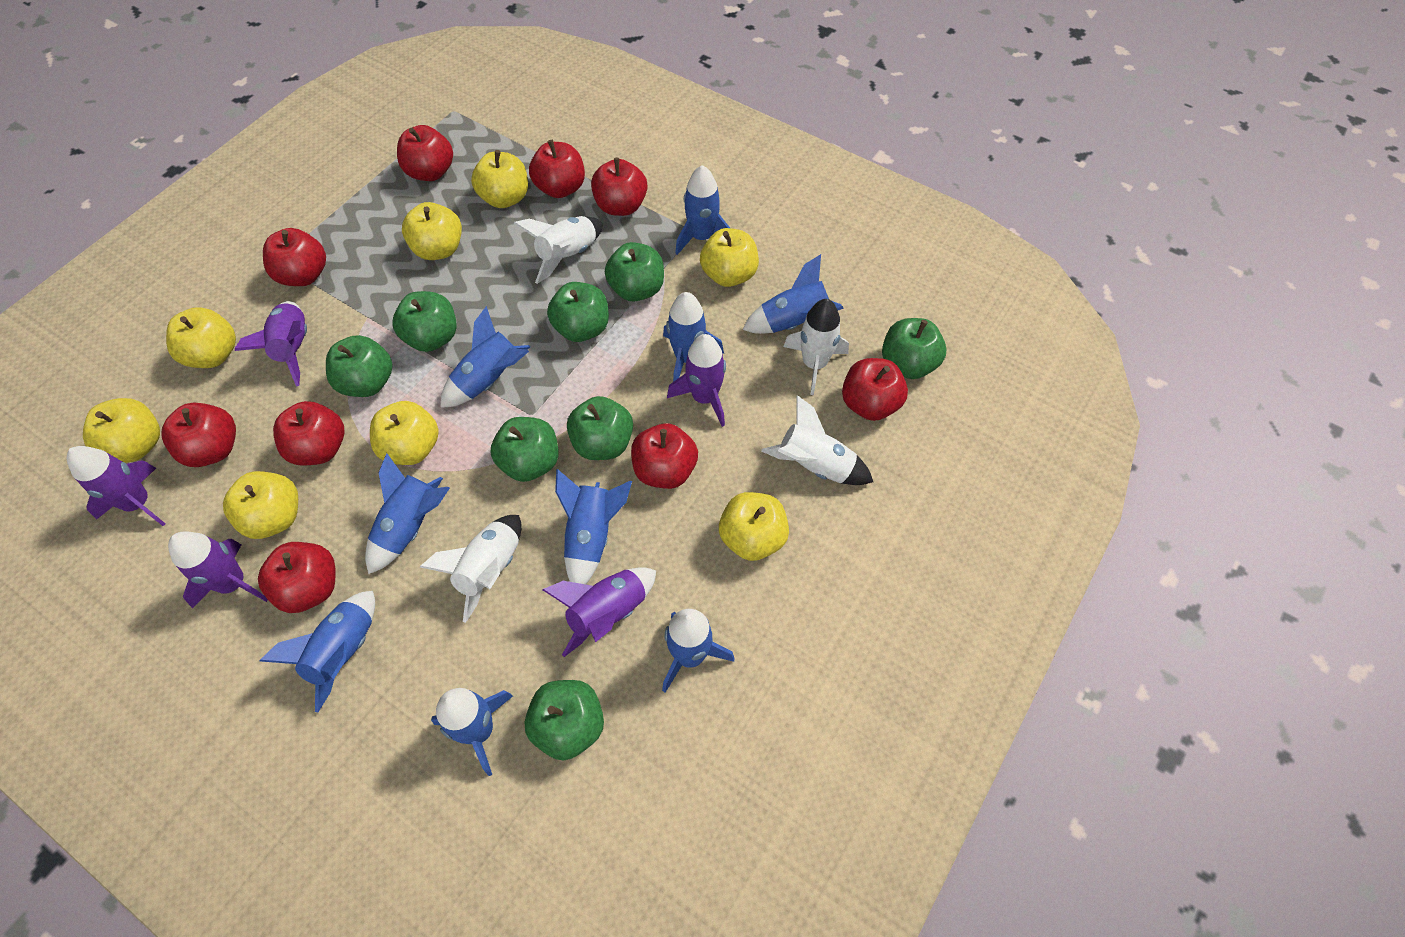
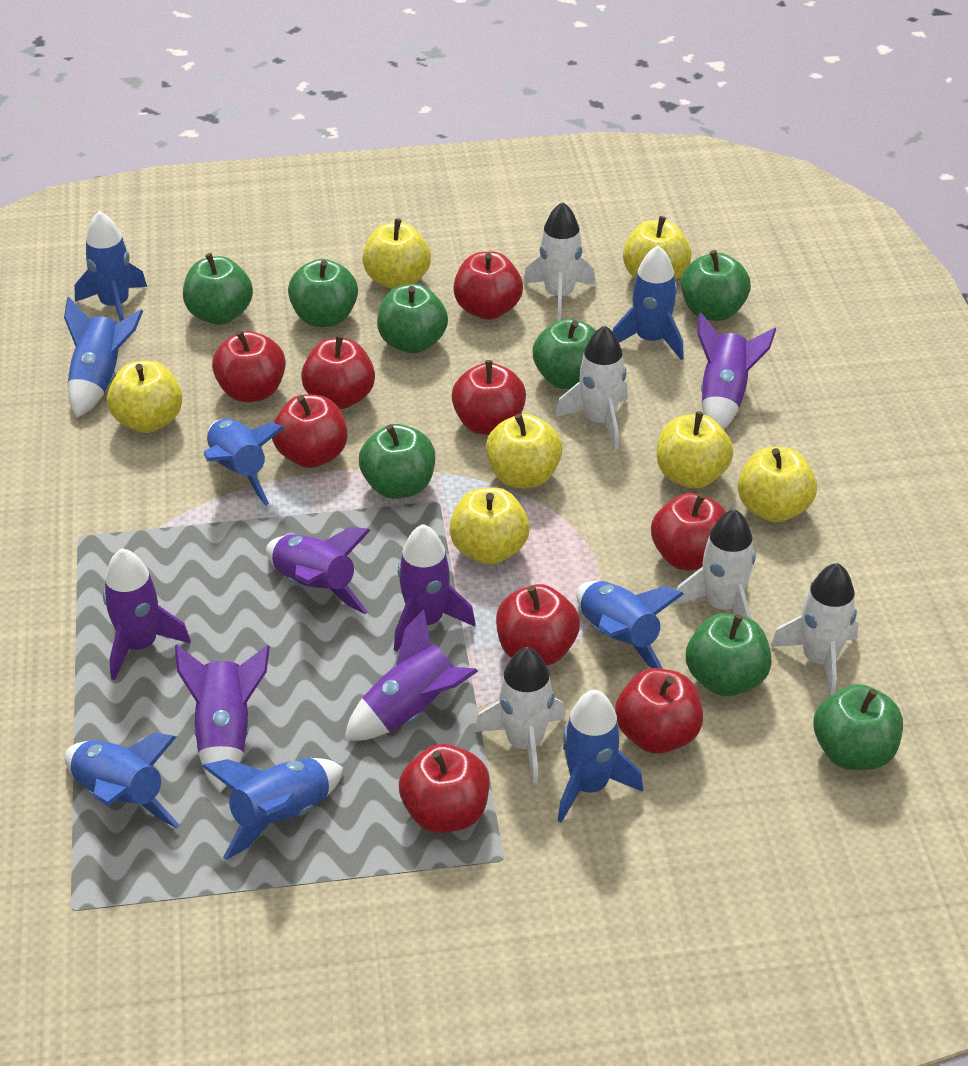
blue rocket: 9 -> 8
purple rocket: 5 -> 6
white rocket: 4 -> 5
yellow apple: 8 -> 7

